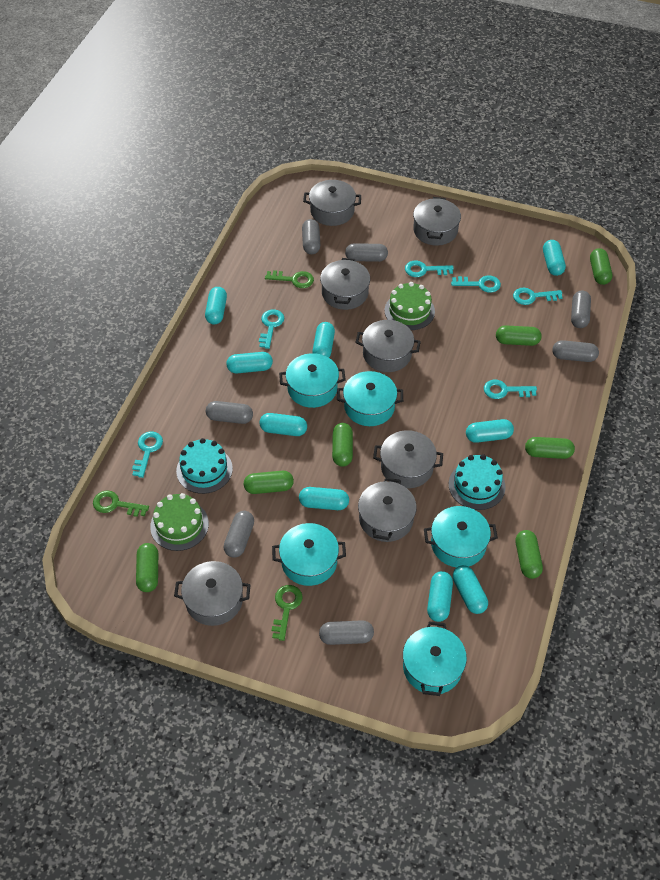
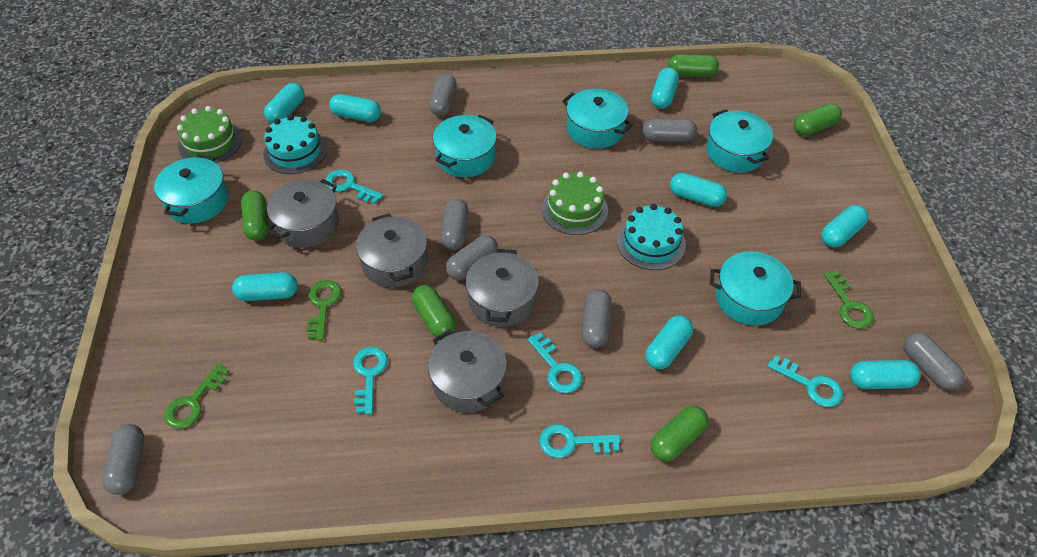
green capsule: 7 -> 5
grey pot: 7 -> 4
turquoise capsule: 9 -> 8
turquoise key: 6 -> 5

